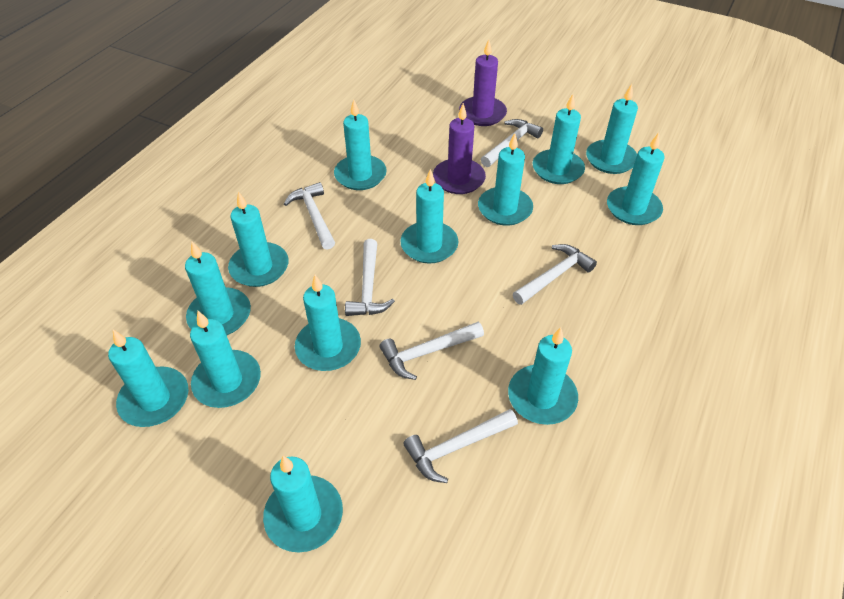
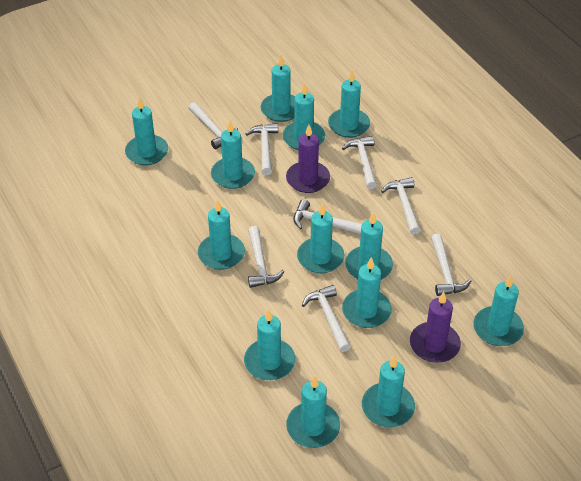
white hammer: 6 -> 8

